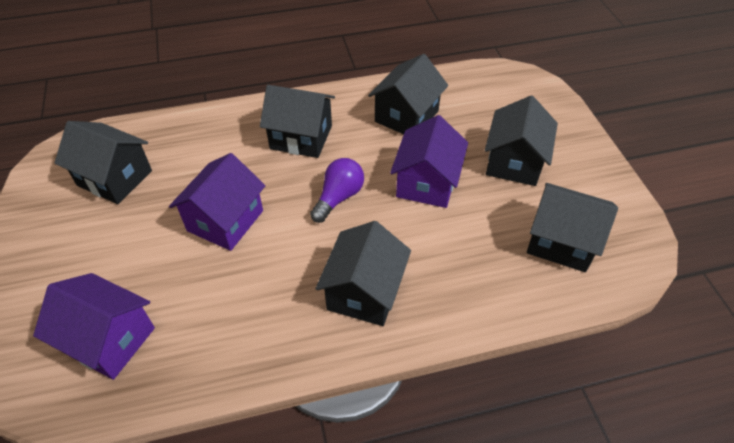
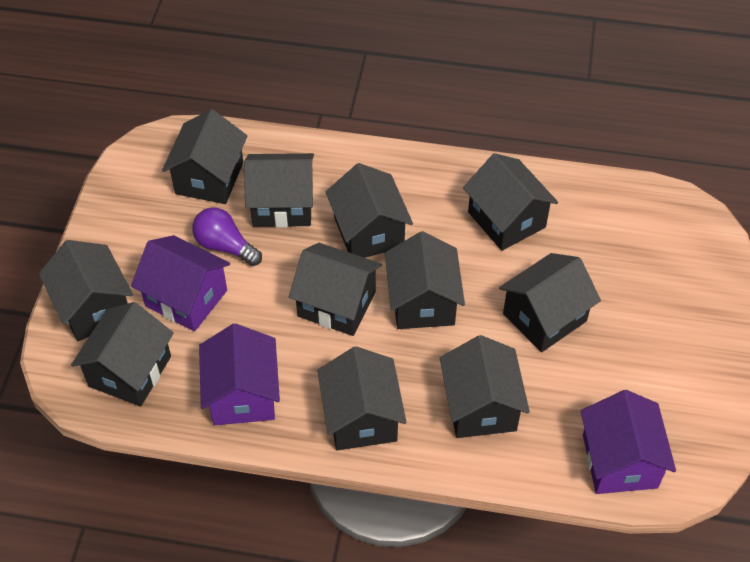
black house: 6 -> 11

